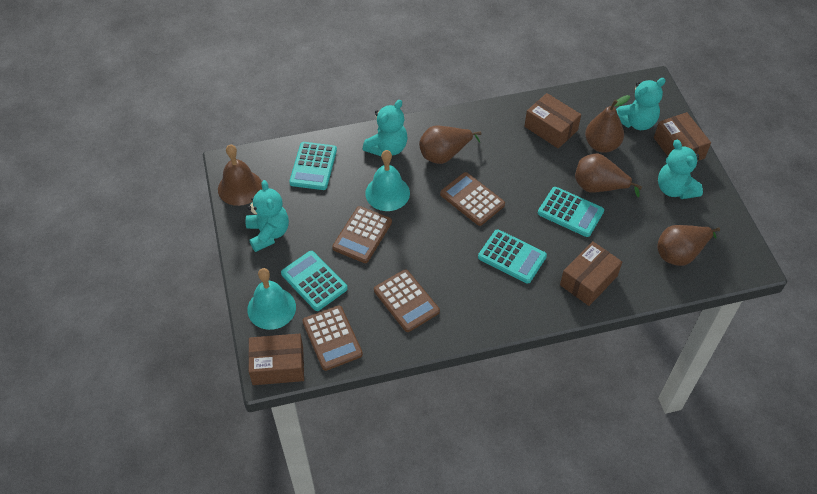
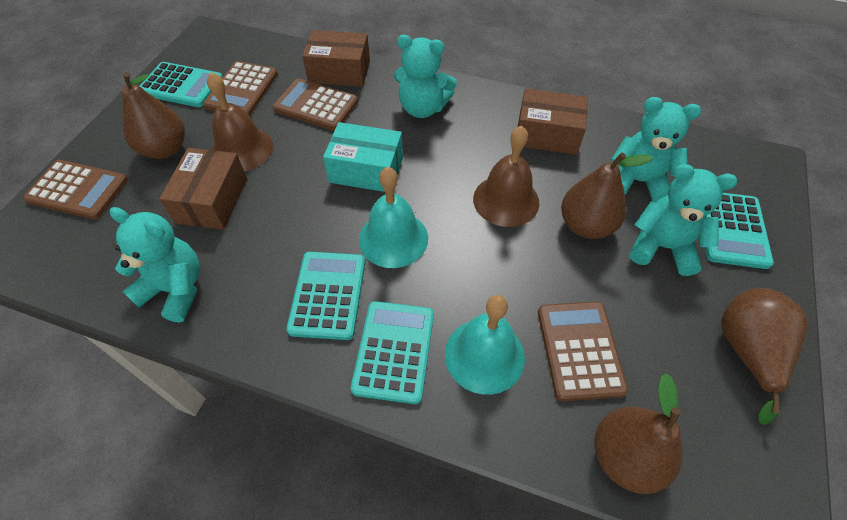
brown bell: 1 -> 2
brown box: 4 -> 3
turquoise box: 0 -> 1

